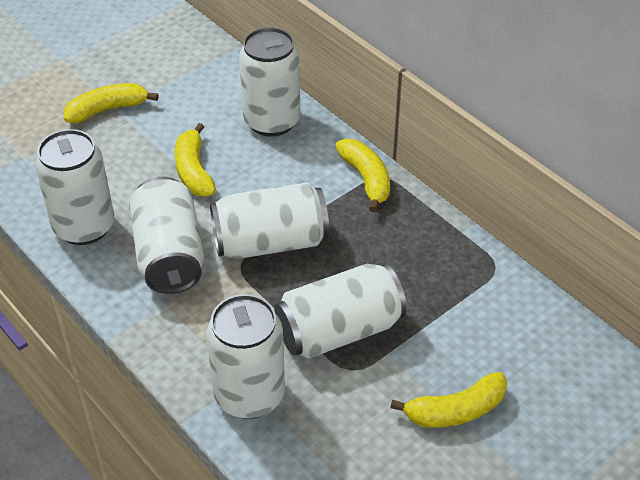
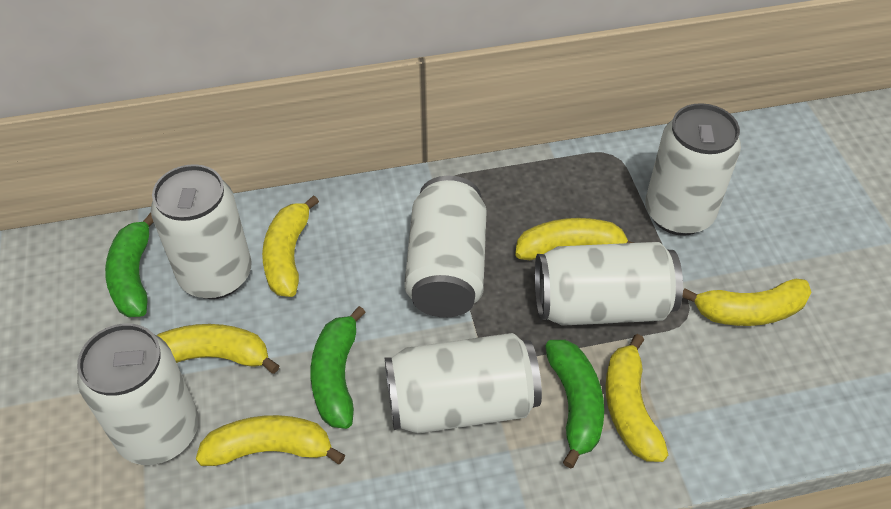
green banana: 0 -> 3
yellow banana: 4 -> 6

